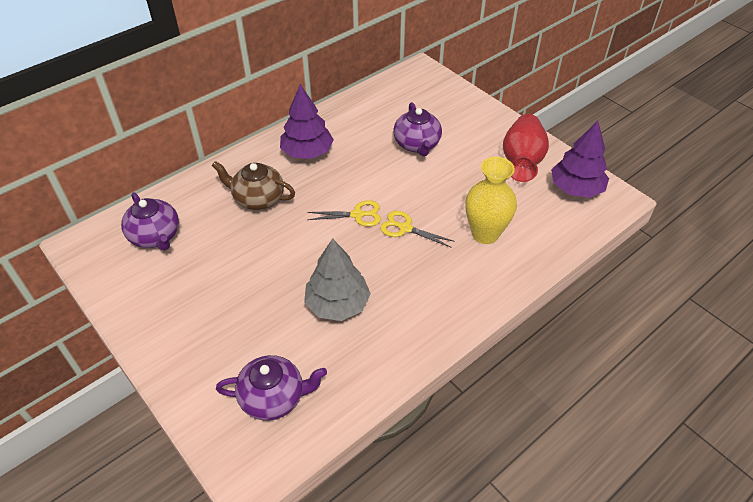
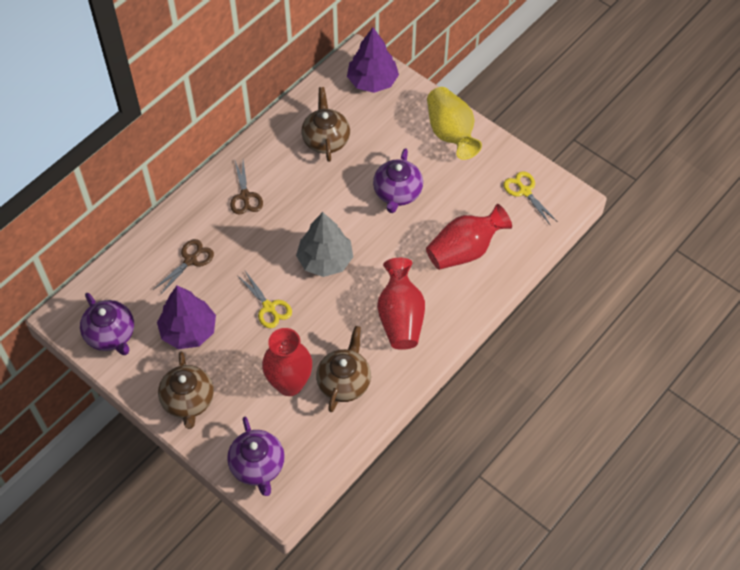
brown scissors: 0 -> 2
brown teapot: 1 -> 3
red vase: 1 -> 3

